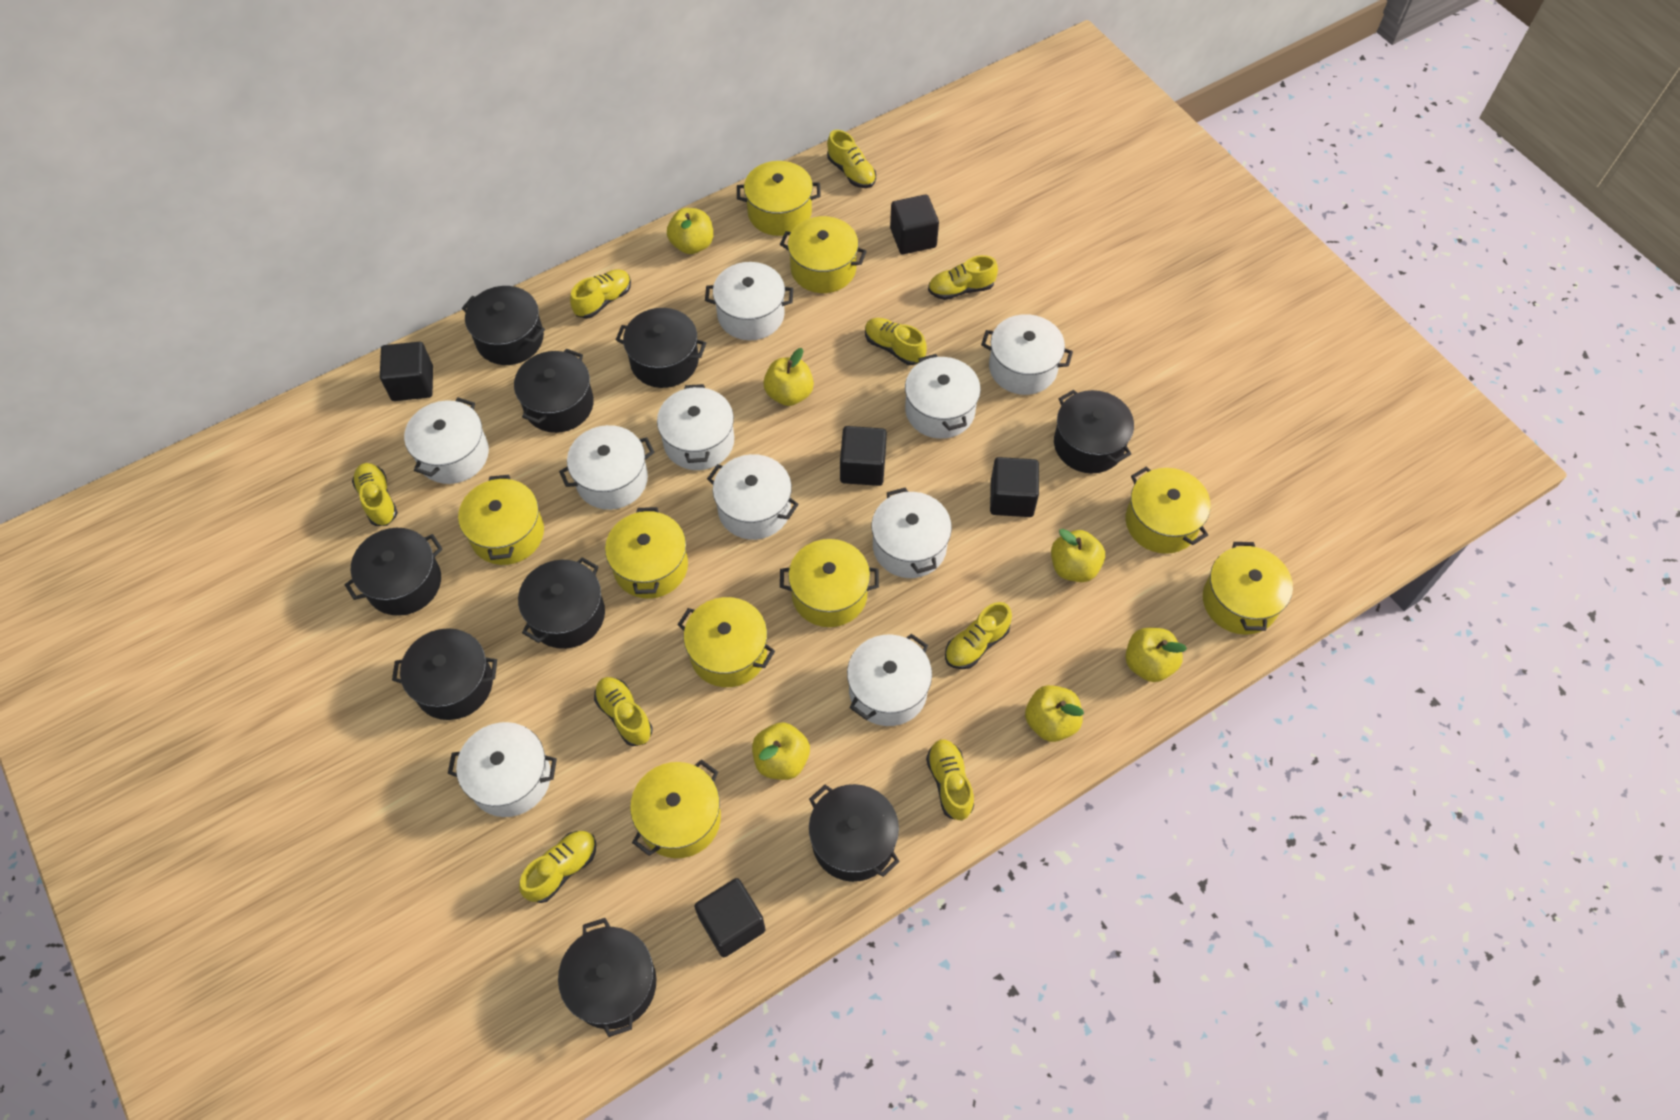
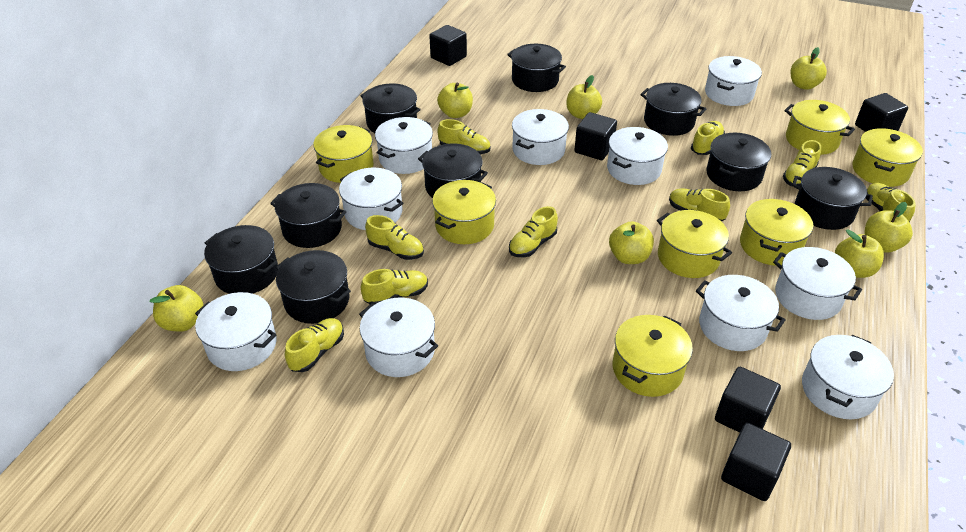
yellow apple: 6 -> 7
yellow pot: 9 -> 7

